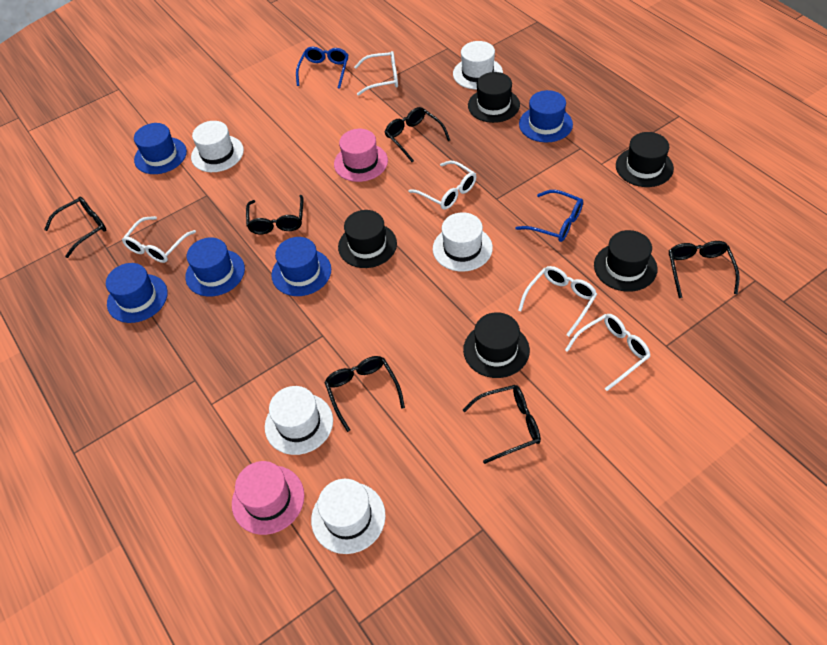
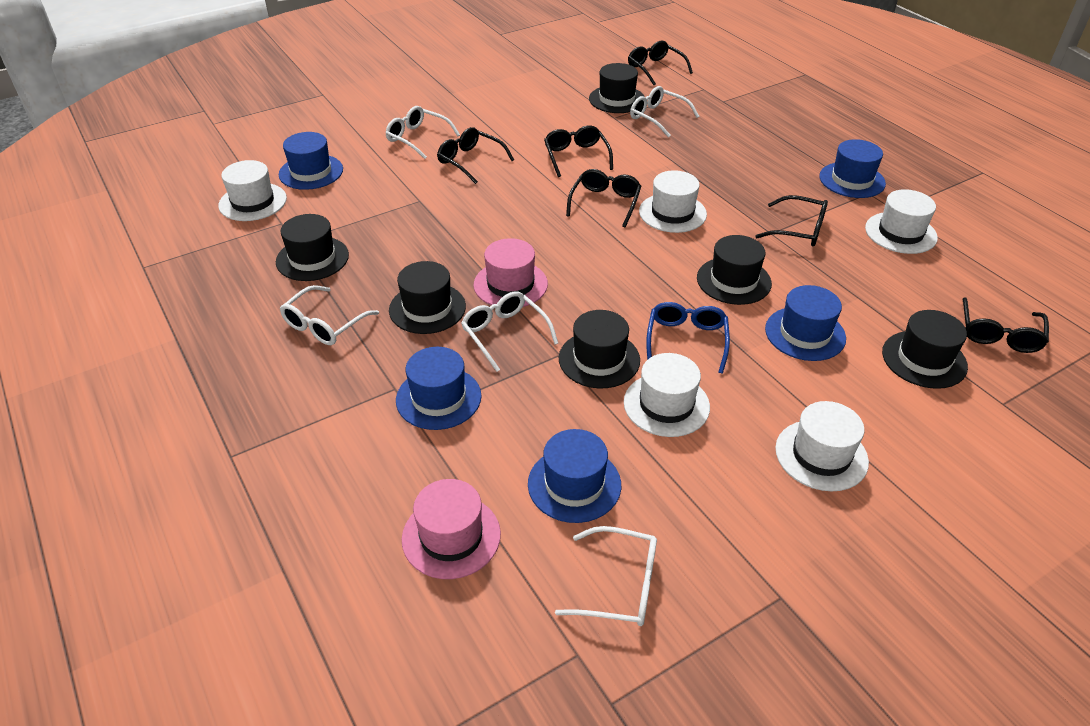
black hat: 5 -> 6
blue glasses: 2 -> 1

